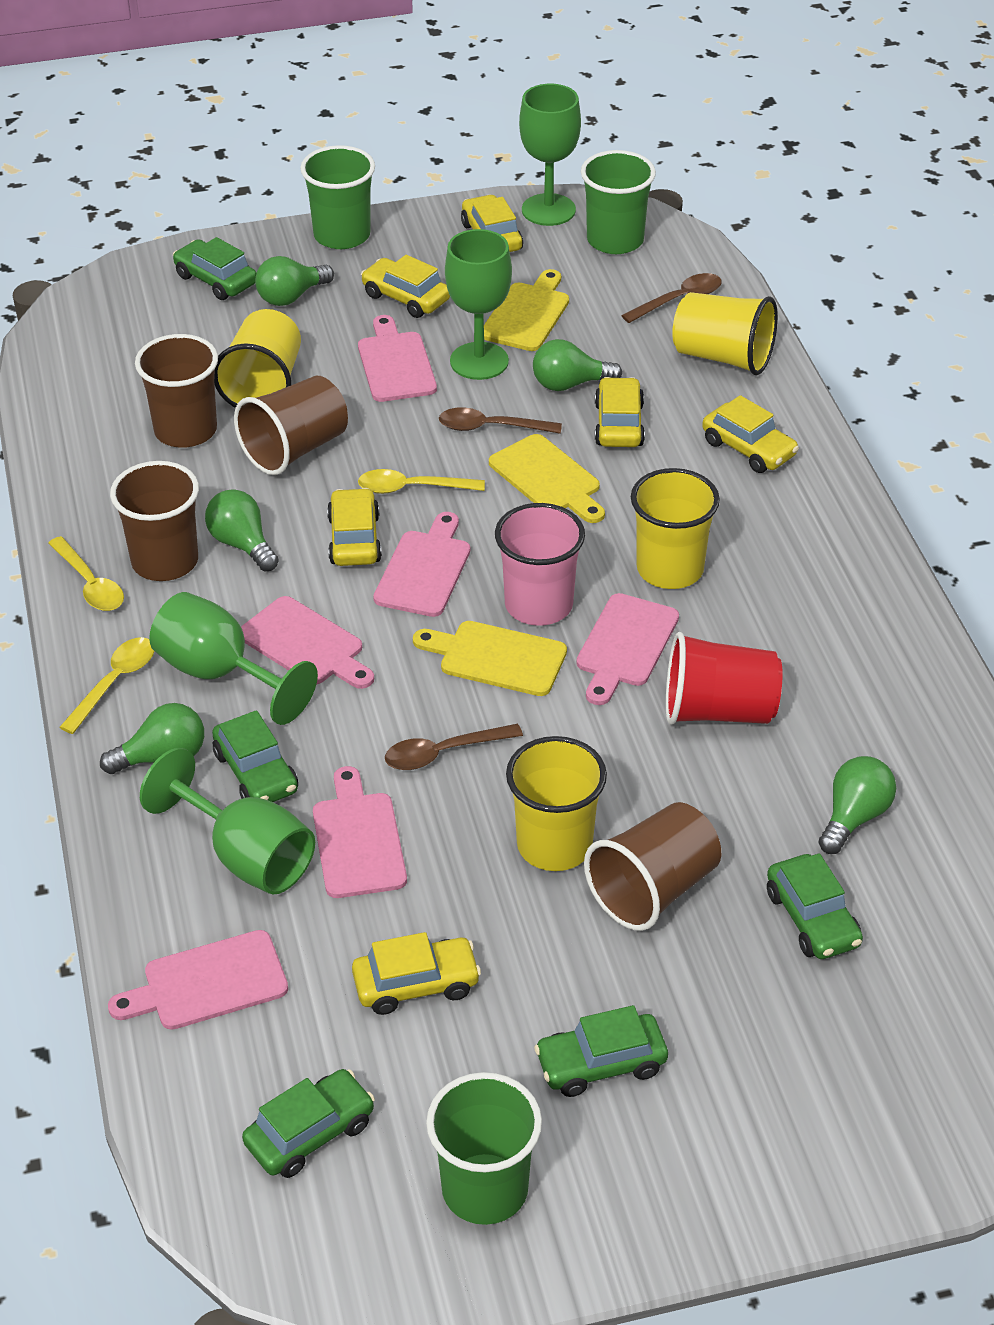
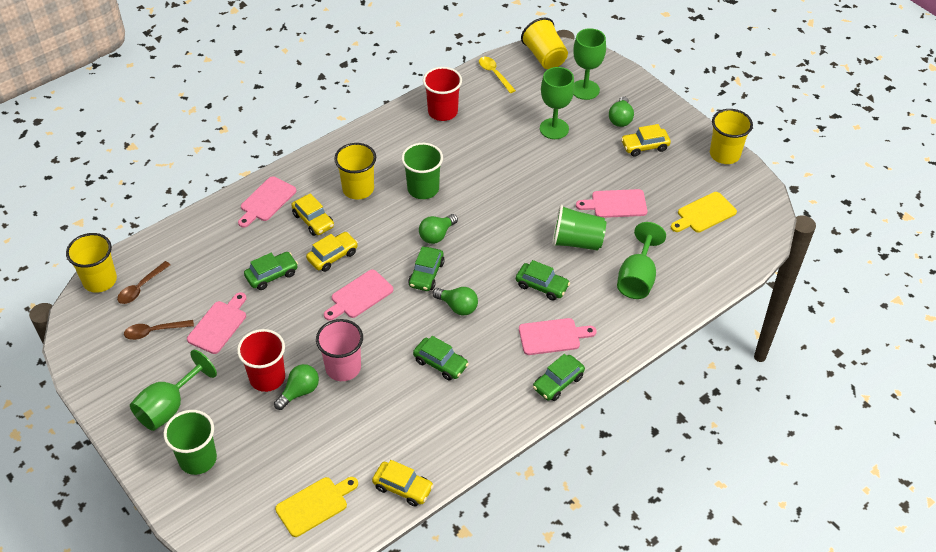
brown cup: 4 -> 0
brown spoon: 3 -> 2
green light bulb: 5 -> 4
pink cutting board: 6 -> 5
red cup: 1 -> 2
yellow car: 6 -> 4
yellow cutting board: 3 -> 2
yellow spoon: 3 -> 1

